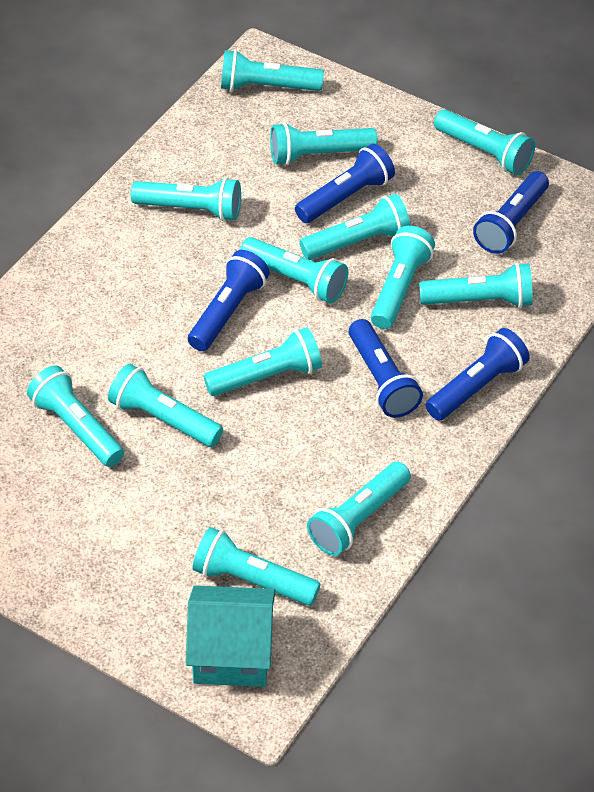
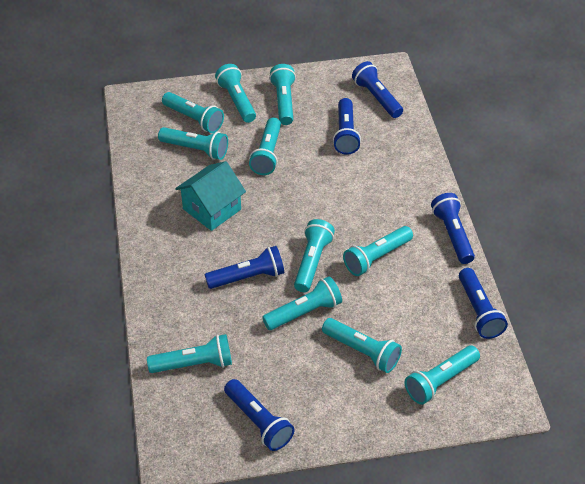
blue flashlight: 5 -> 6
turquoise flashlight: 13 -> 11

